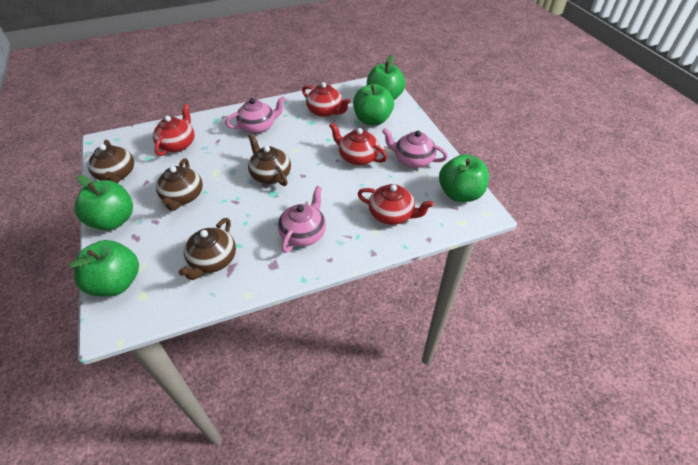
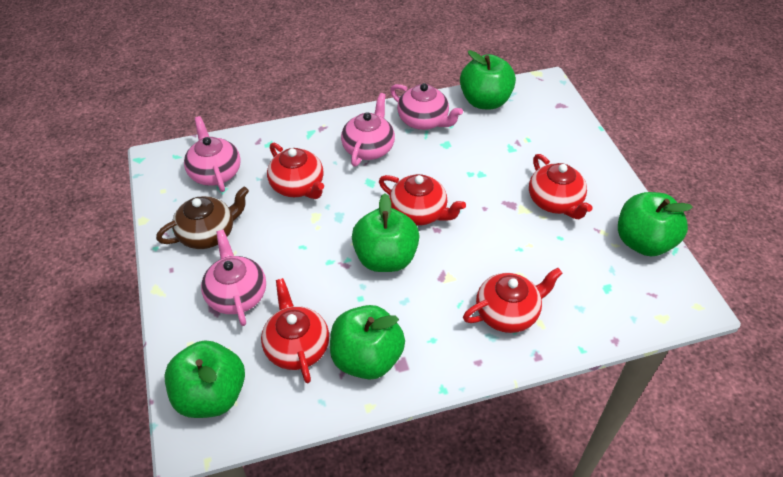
brown teapot: 4 -> 1
pink teapot: 3 -> 4
red teapot: 4 -> 5

